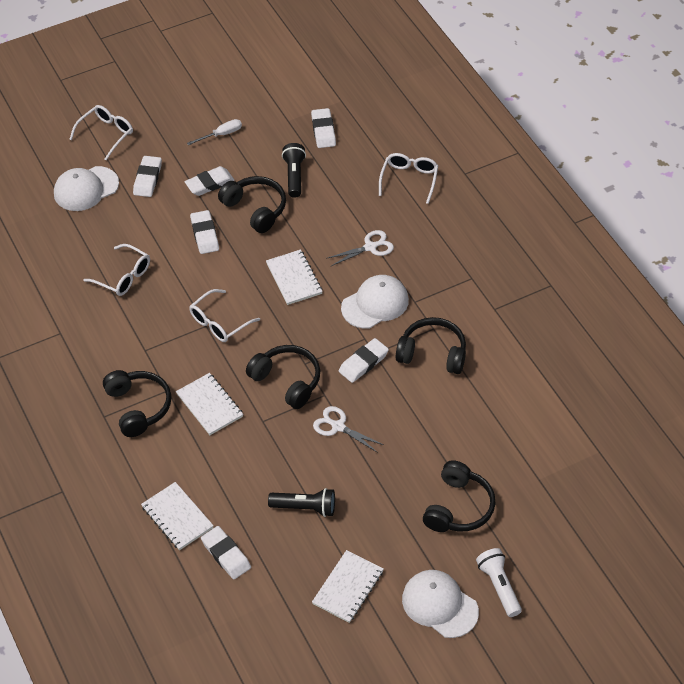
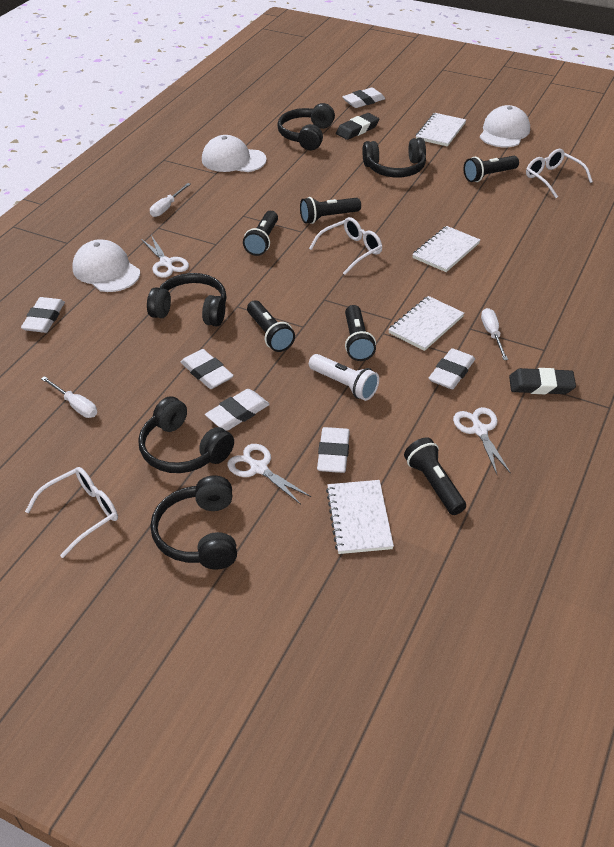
black eraser: 0 -> 2
black flashlight: 2 -> 6
white glasses: 4 -> 3
white scissors: 2 -> 3
white screwdriver: 1 -> 3

